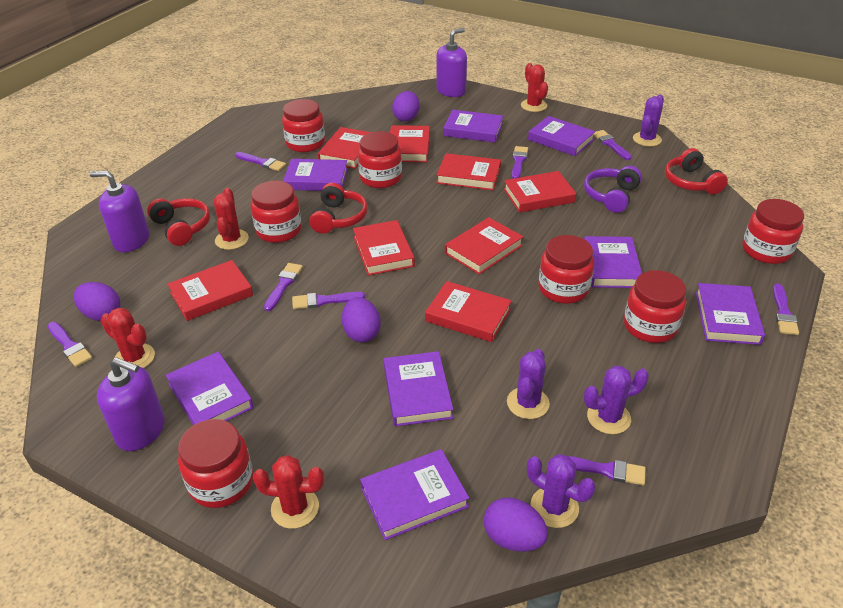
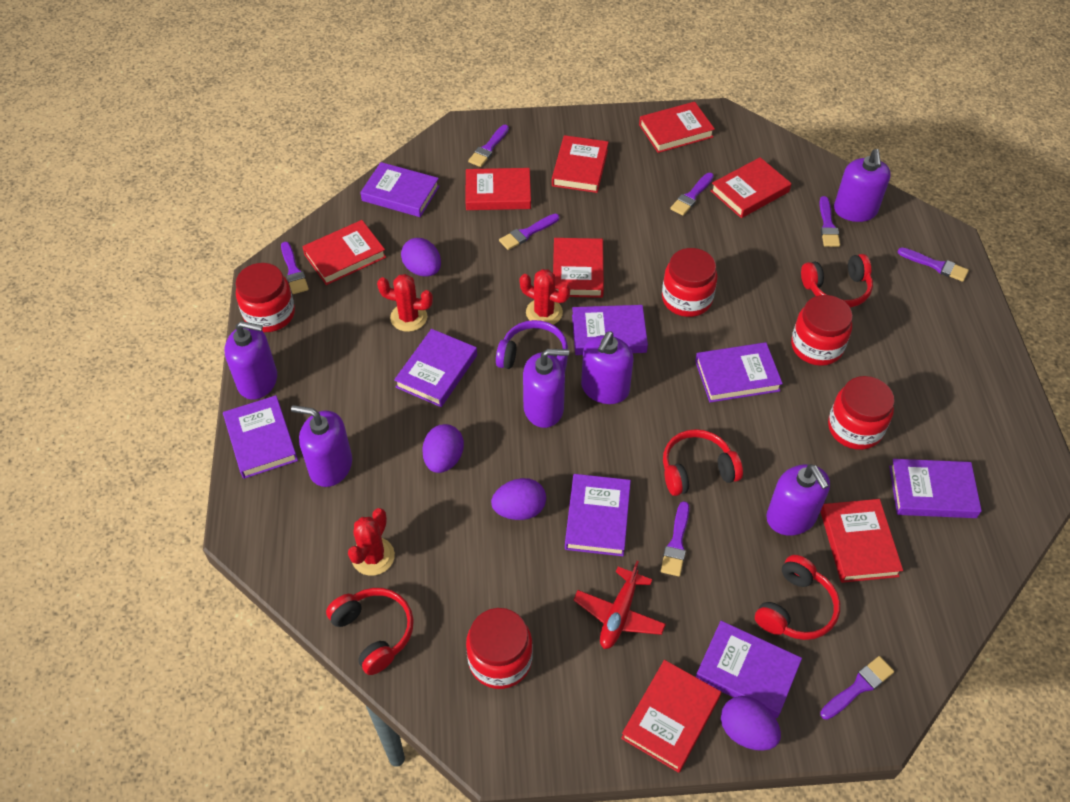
purple cactus: 4 -> 0
purple soap dispenser: 3 -> 6
red cactus: 4 -> 3
red headphones: 3 -> 4
red jar: 7 -> 5
red plane: 0 -> 1

